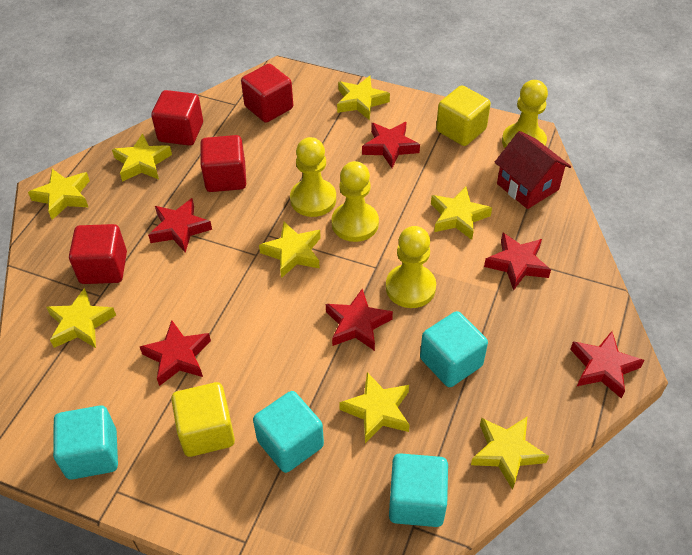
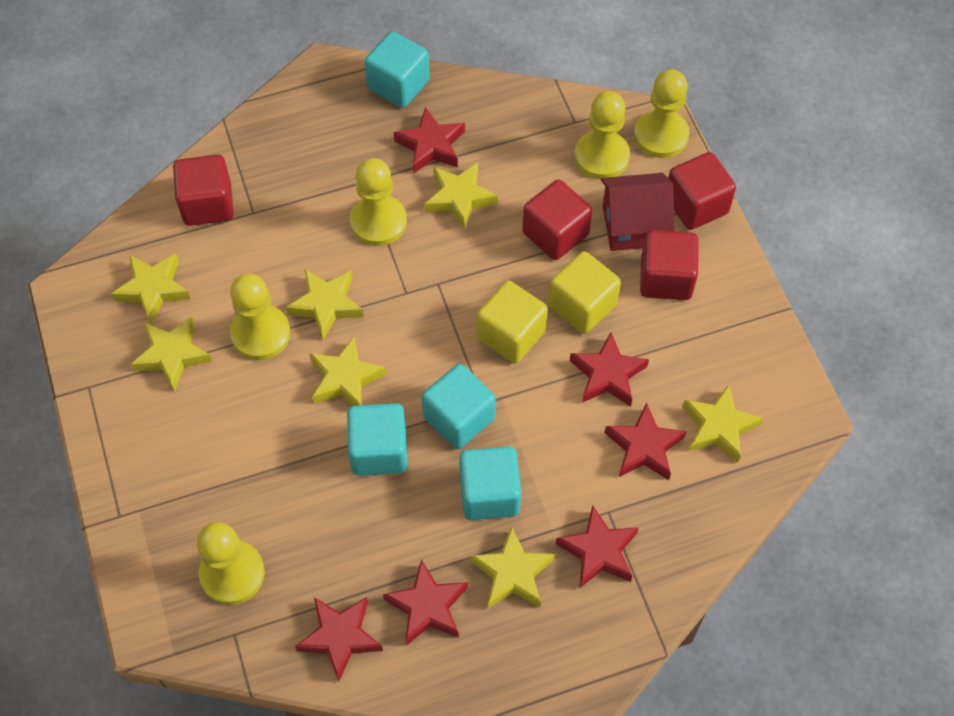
yellow pawn: 4 -> 5
yellow star: 8 -> 7

